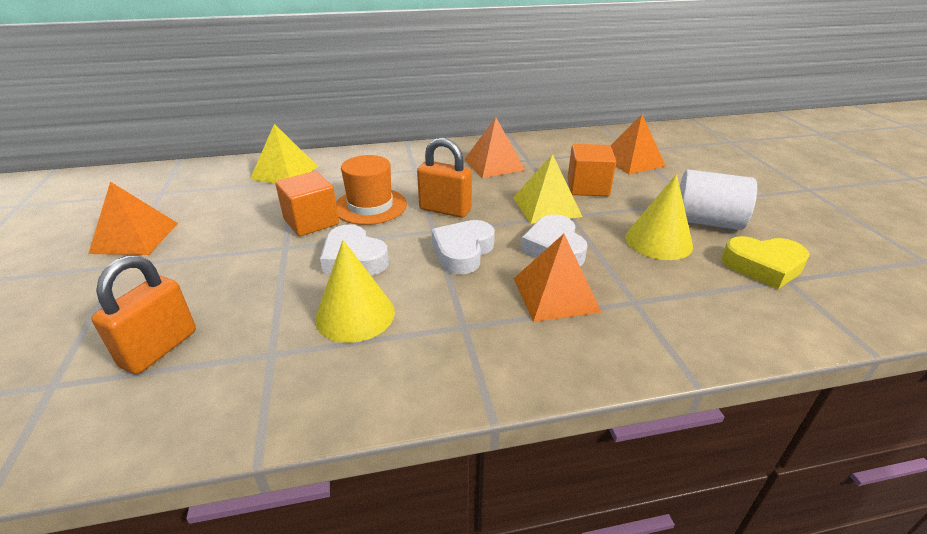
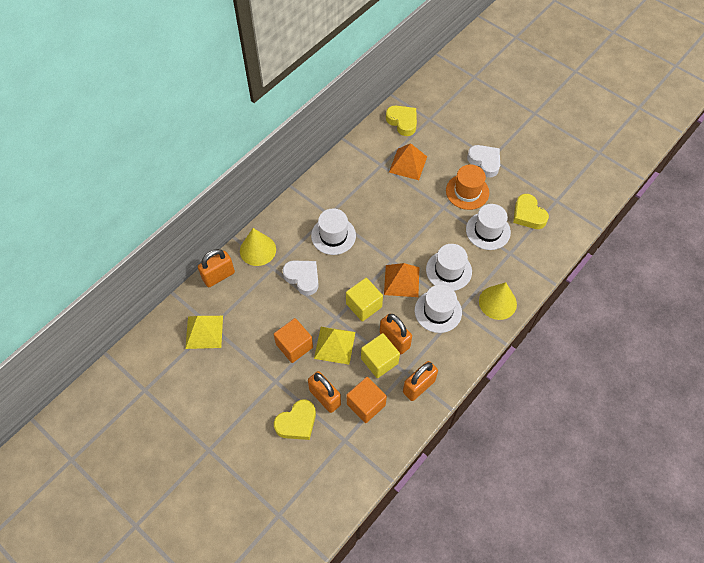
orange padlock: 2 -> 4
orange pyramid: 4 -> 2
white cylinder: 1 -> 0
white hat: 0 -> 4
white heart: 3 -> 2
yellow cube: 0 -> 2
yellow heart: 1 -> 3

